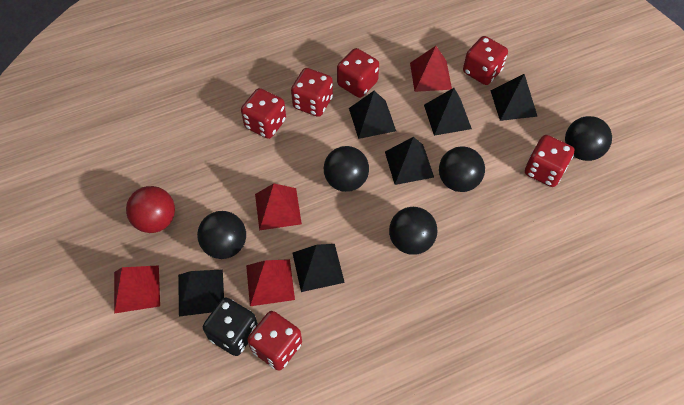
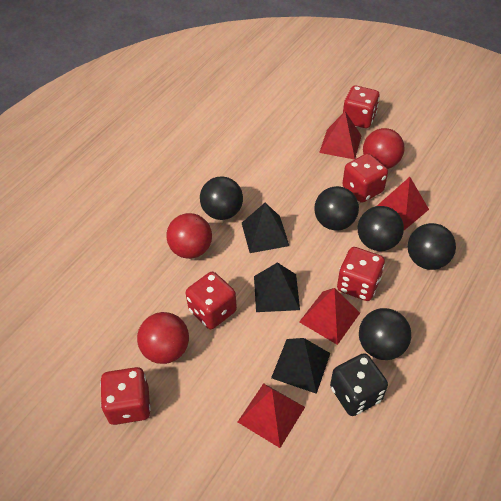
black pyramid: 6 -> 3
red ball: 1 -> 3
red dice: 6 -> 5

